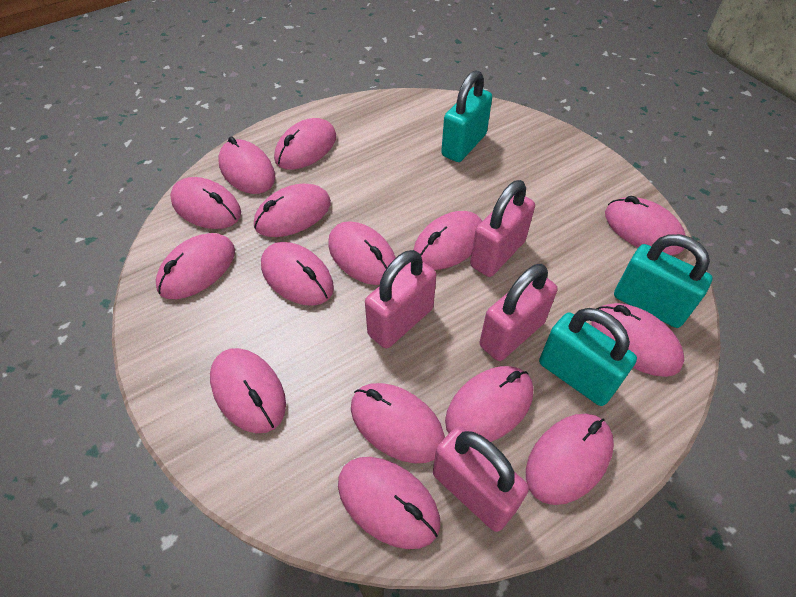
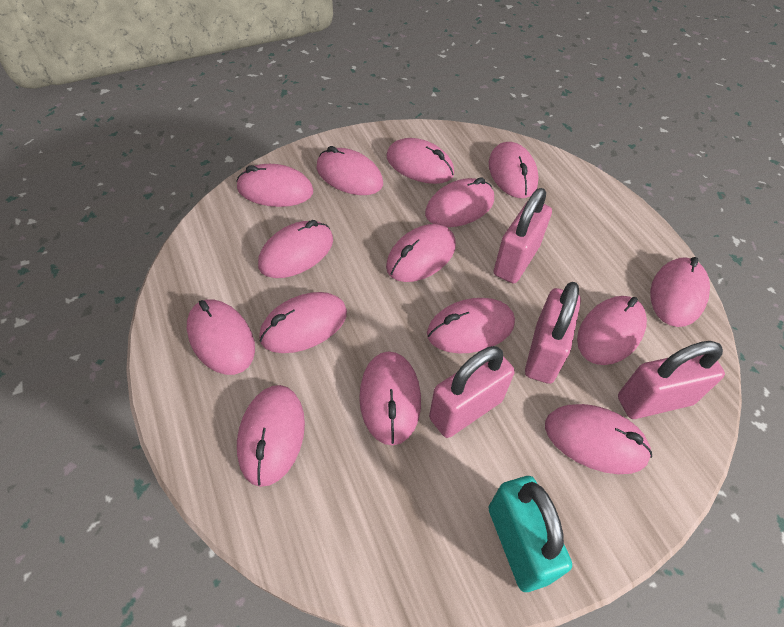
turquoise padlock: 3 -> 1

